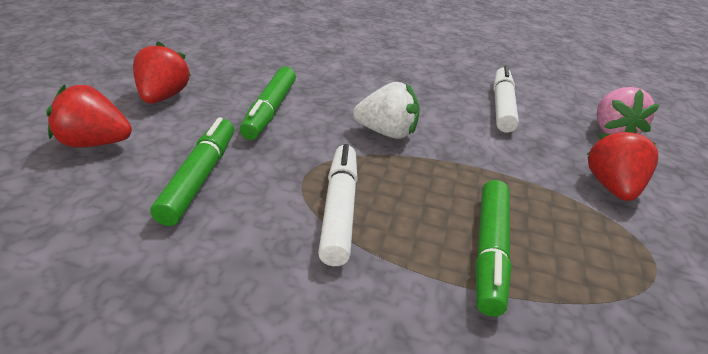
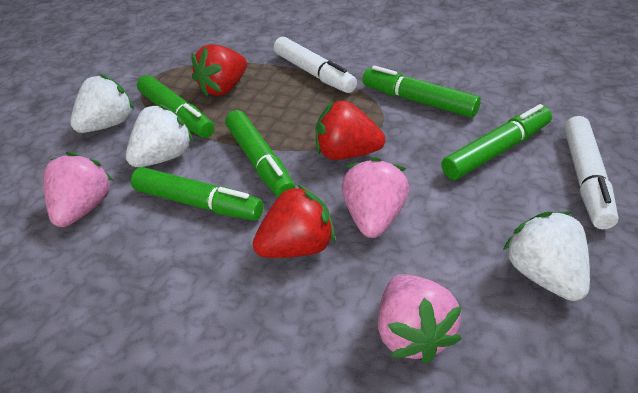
green marker: 3 -> 5
pink strawberry: 1 -> 3
white strawberry: 1 -> 3

